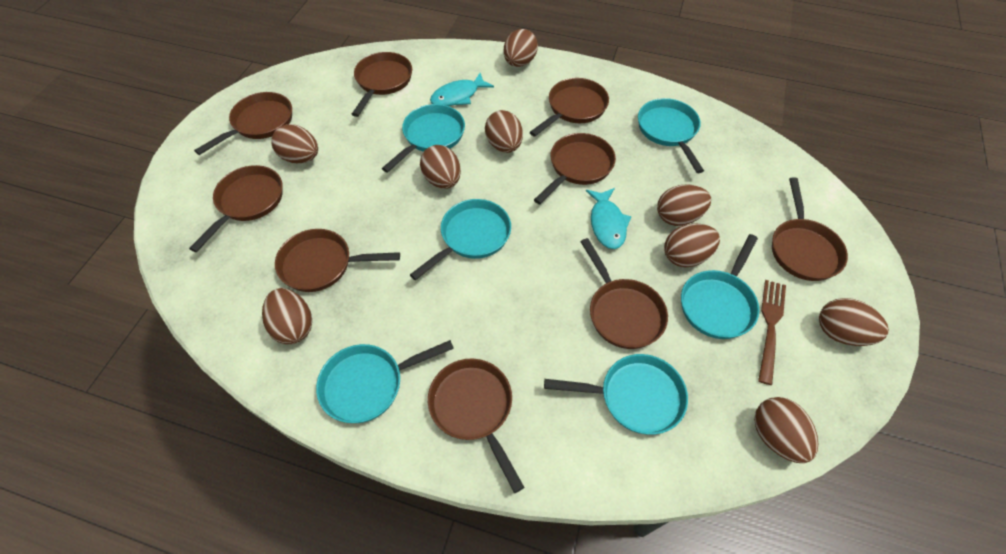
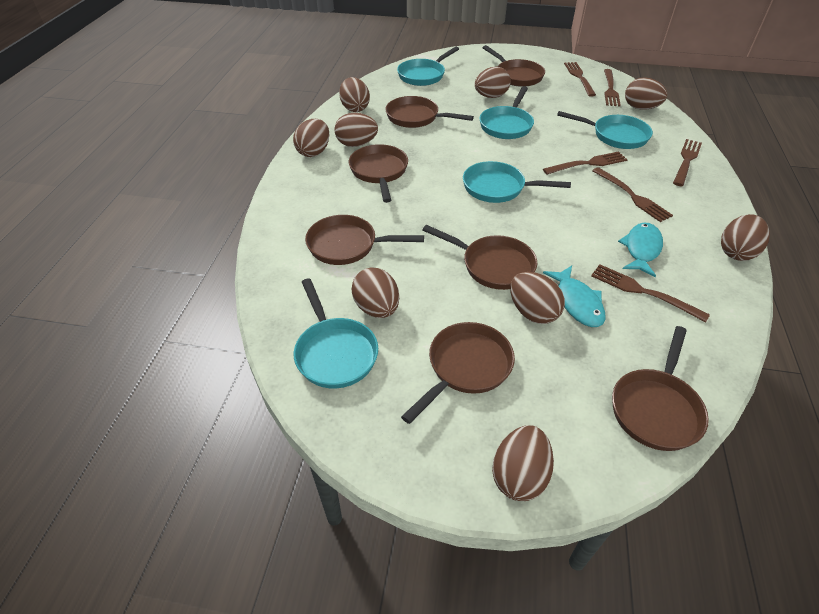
brown fork: 1 -> 6
brown pan: 9 -> 7
turquoise pan: 6 -> 5

